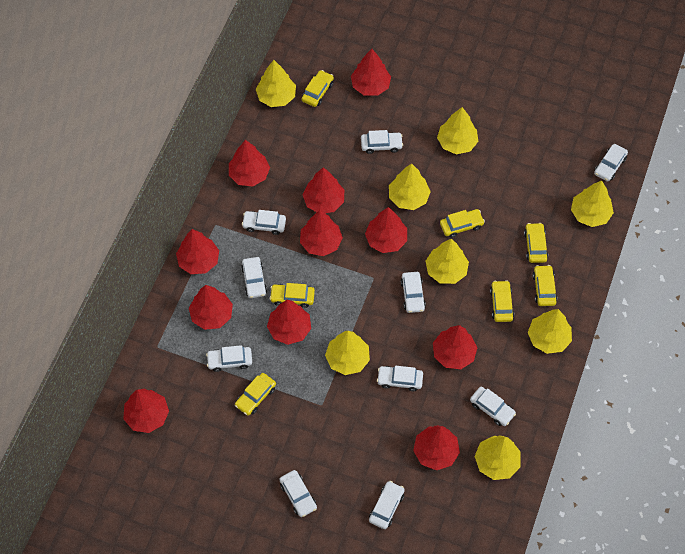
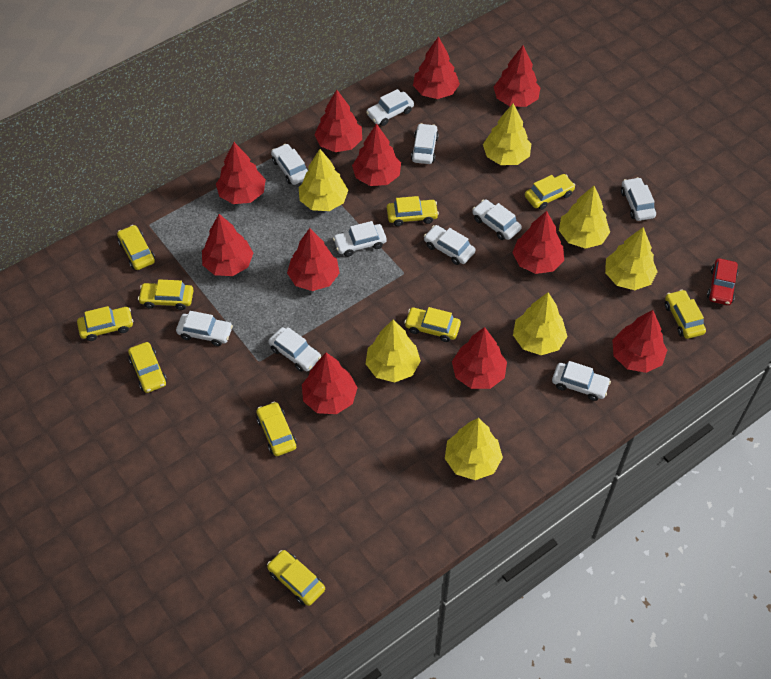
red car: 0 -> 1
yellow car: 7 -> 10
yellow tree: 8 -> 7

